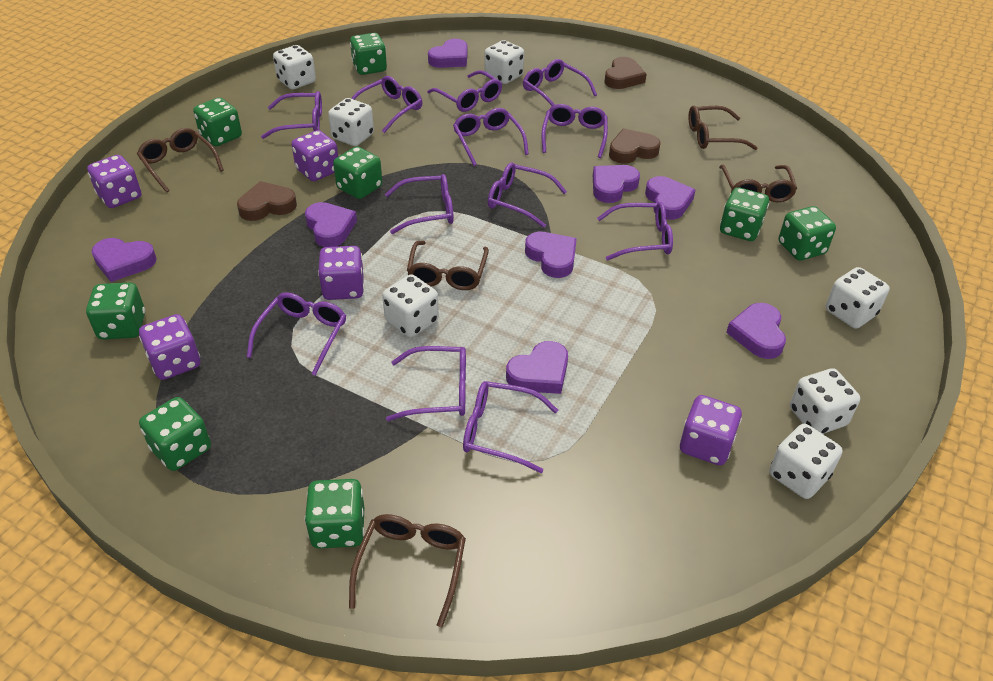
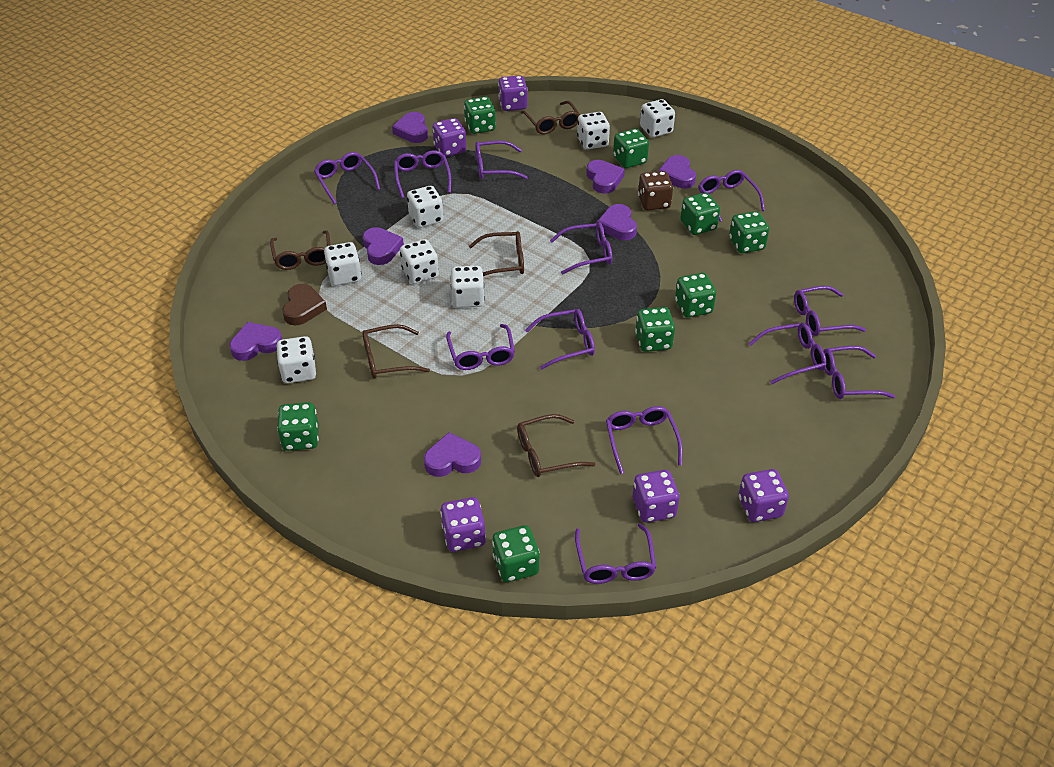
brown dice: 0 -> 1
brown heart: 3 -> 1
purple heart: 8 -> 7

